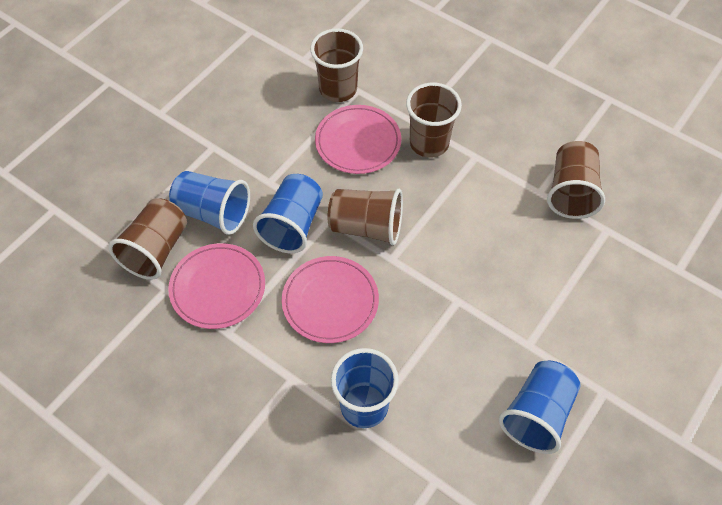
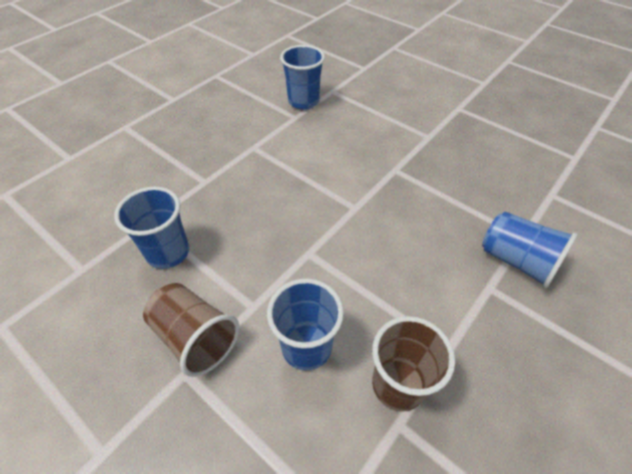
brown cup: 5 -> 2
pink plate: 3 -> 0

